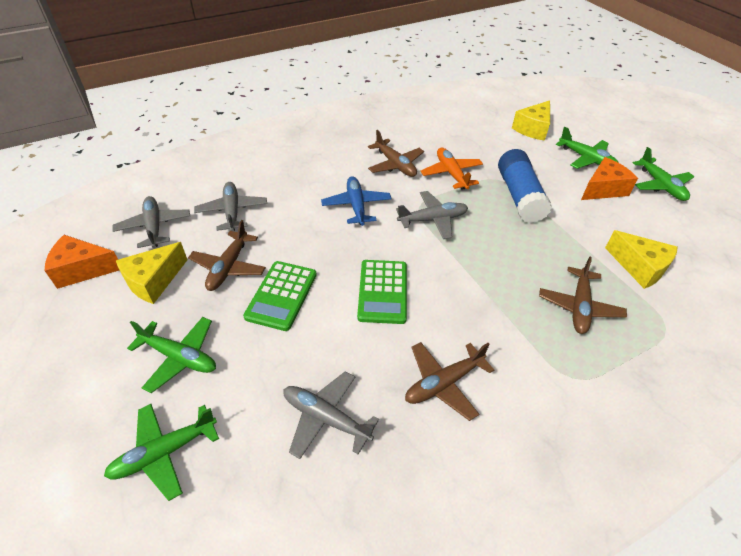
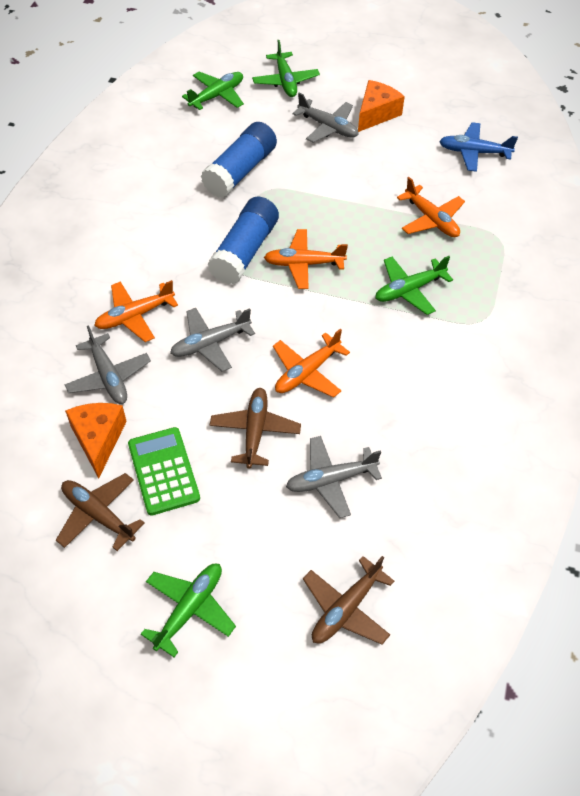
blue glue stick: 1 -> 2
brown plane: 4 -> 3
green calculator: 2 -> 1
orange plane: 1 -> 4
yellow cheese: 3 -> 0

